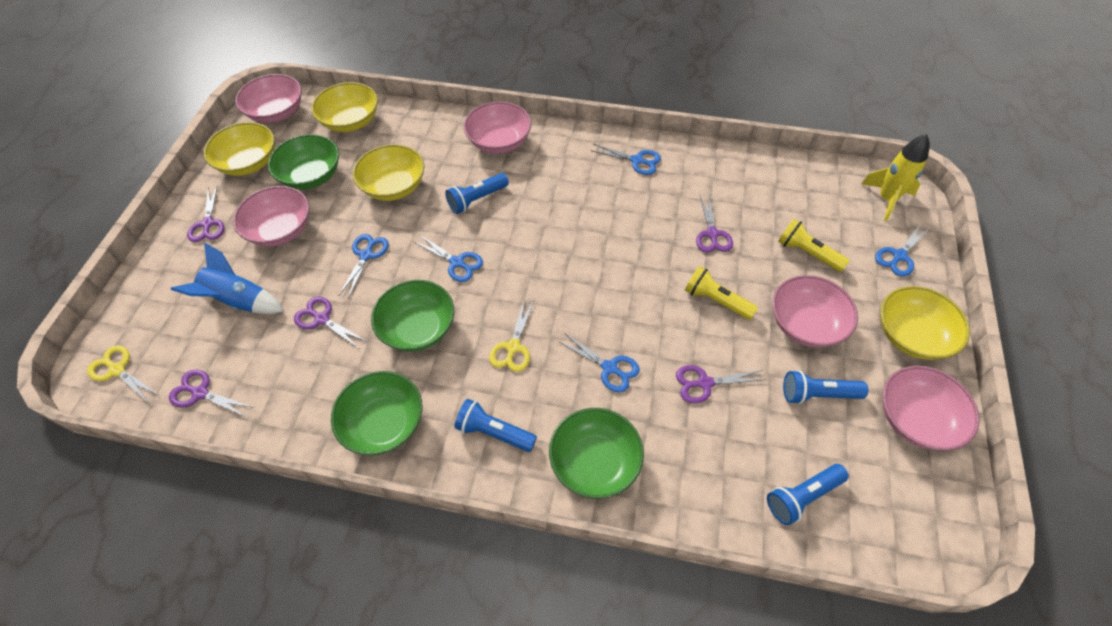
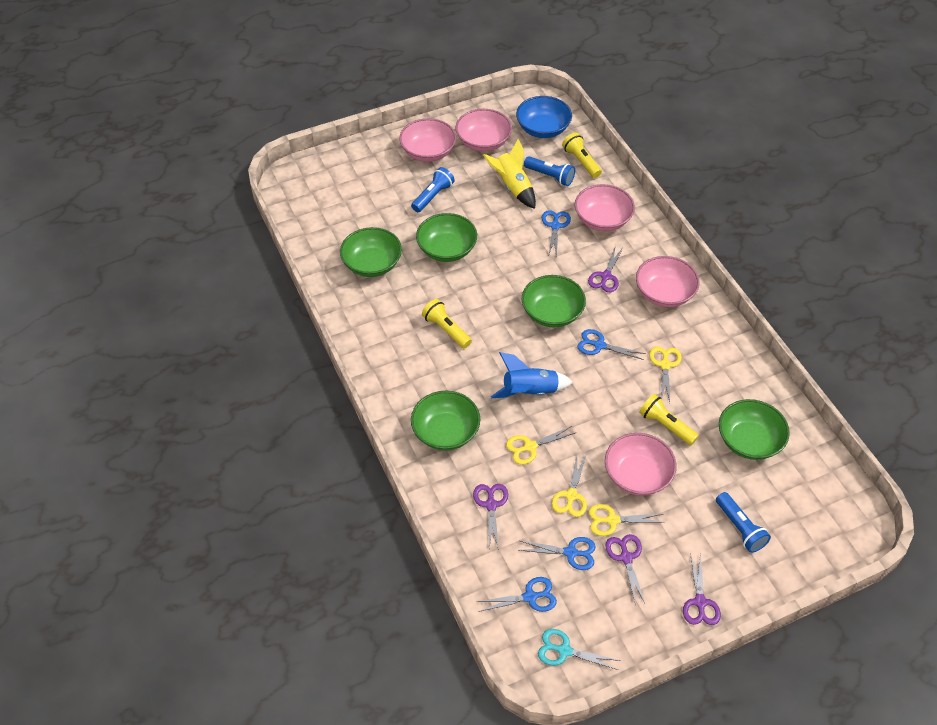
blue bowl: 0 -> 1
blue flashlight: 4 -> 3
blue scissors: 5 -> 4
green bowl: 4 -> 5
purple scissors: 5 -> 4
turquoise scissors: 0 -> 1
yellow bowl: 4 -> 0
yellow flashlight: 2 -> 3
yellow scissors: 2 -> 4

